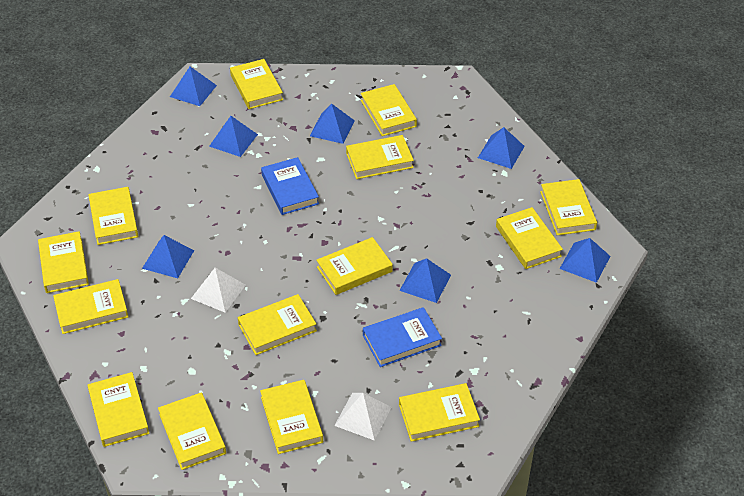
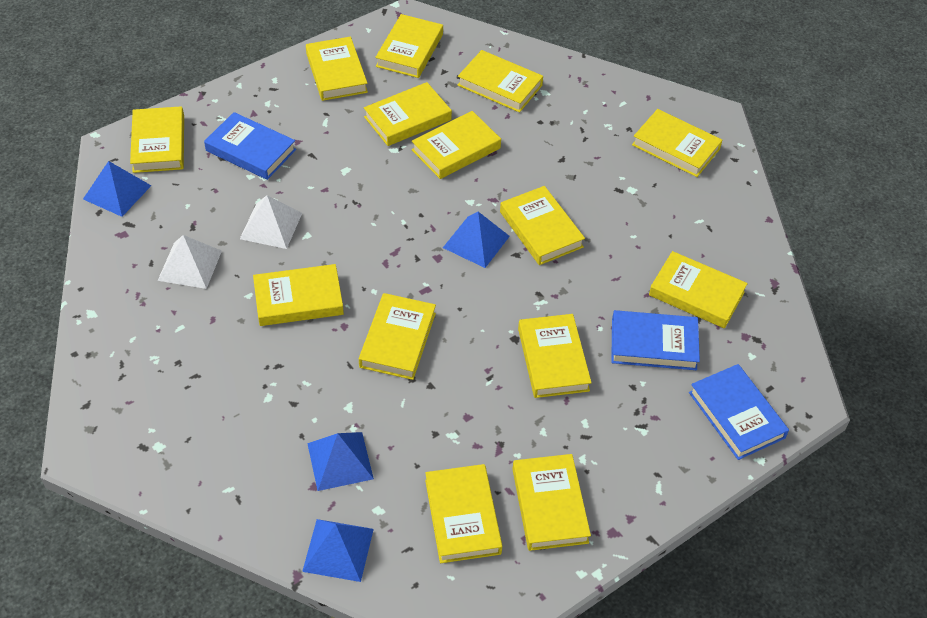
blue book: 2 -> 3
blue pyramid: 7 -> 4

